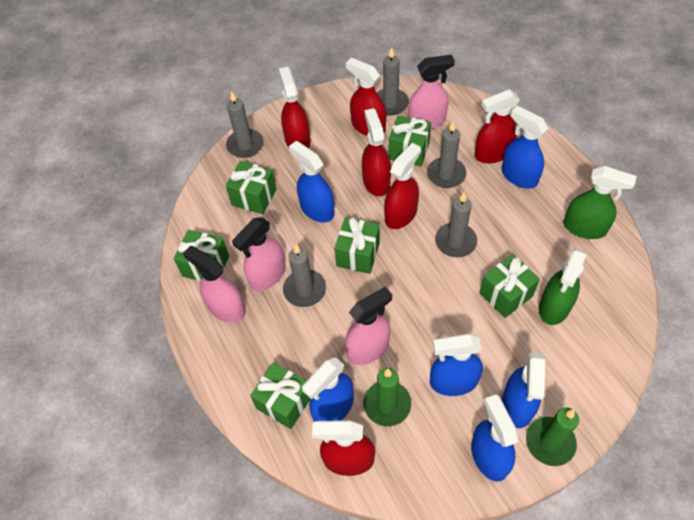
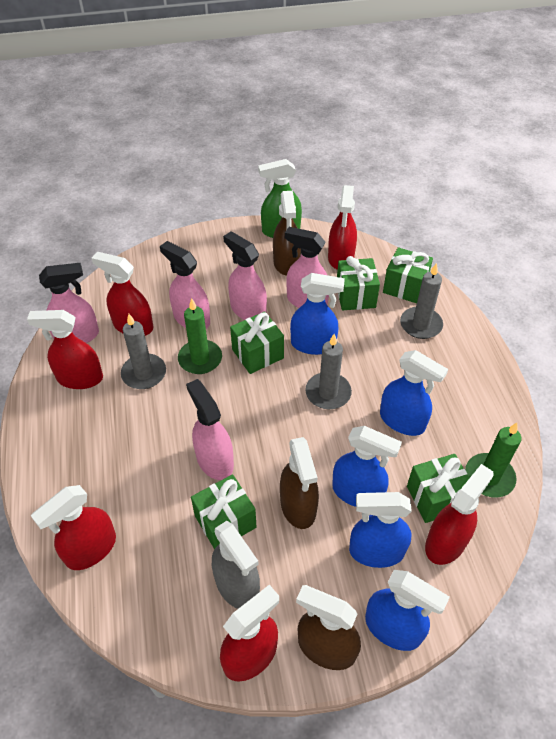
blue spray bottle: 6 -> 5
brown spray bottle: 0 -> 3
green gift: 6 -> 5
green spray bottle: 2 -> 1
grey candle: 5 -> 3
grey spray bottle: 0 -> 1
pink spray bottle: 4 -> 5

